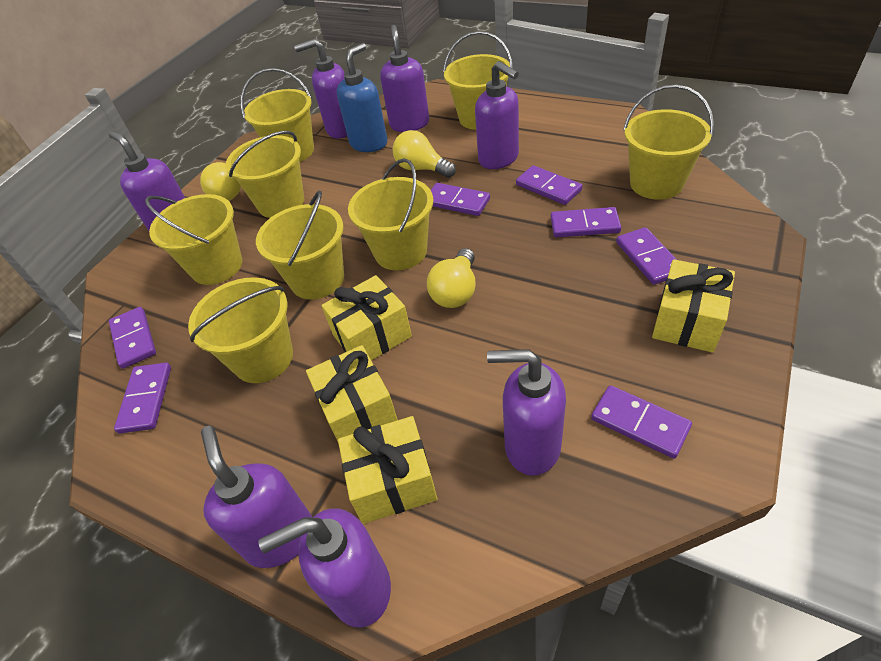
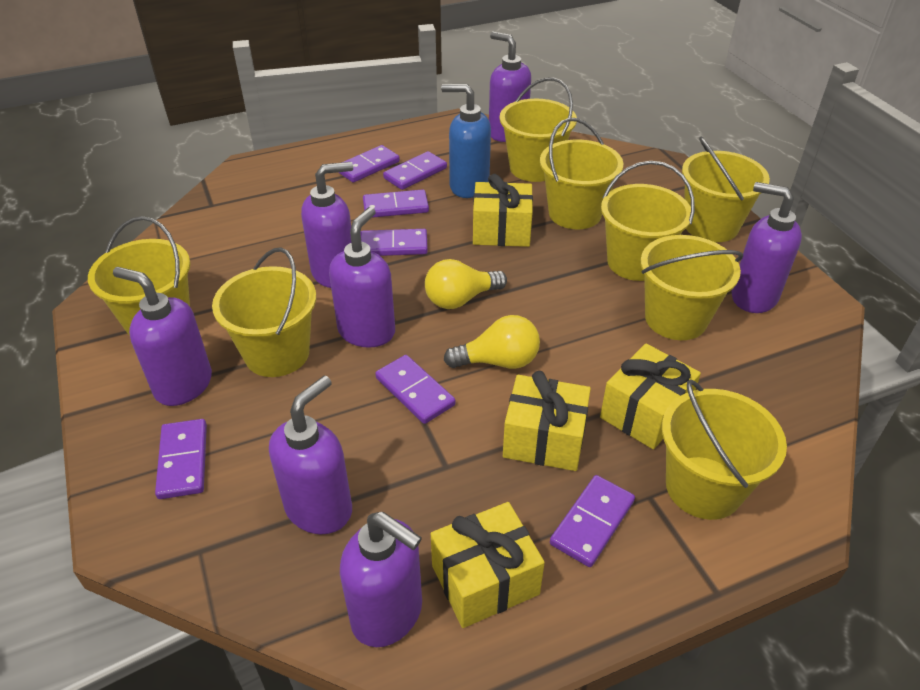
yellow light bulb: 3 -> 2

